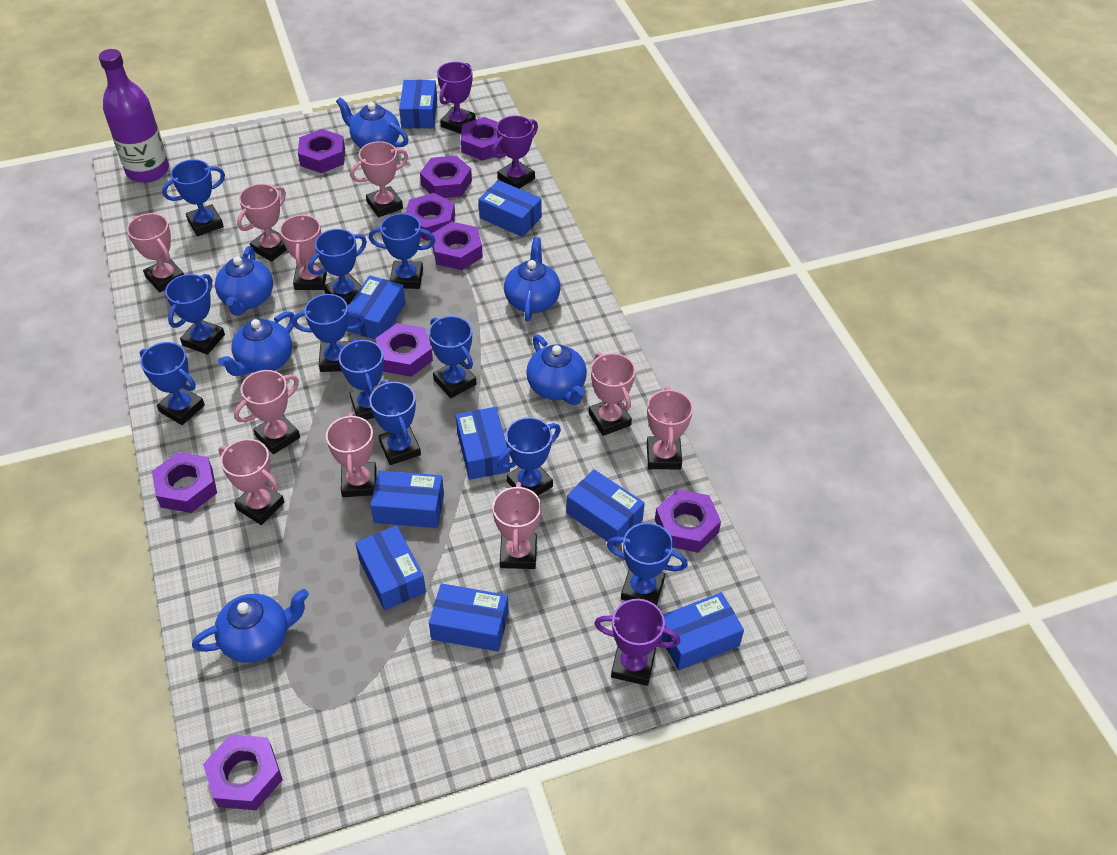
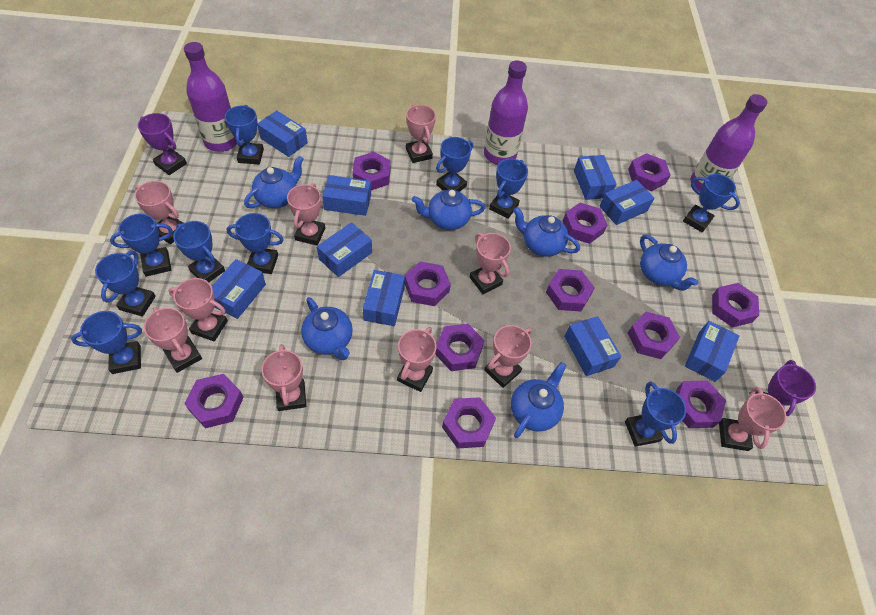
blue trophy: 11 -> 10
purple bottle: 1 -> 3
purple nut: 9 -> 11
purple trophy: 3 -> 2

